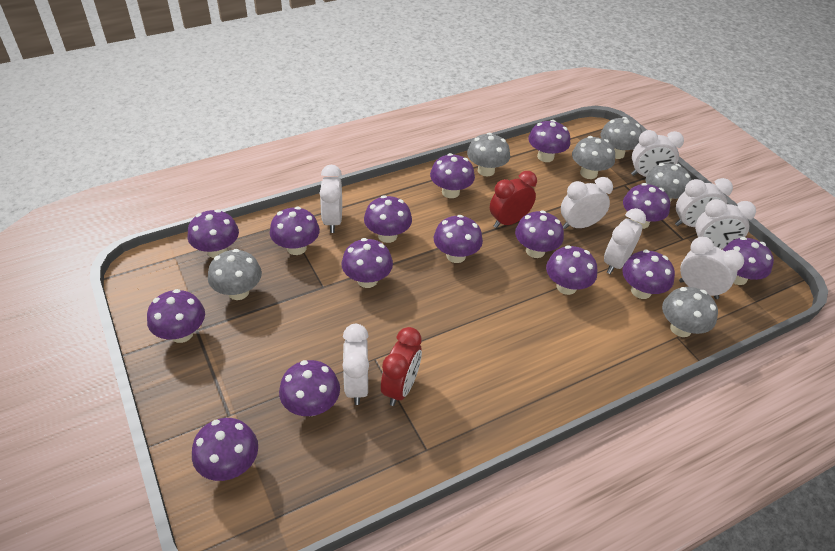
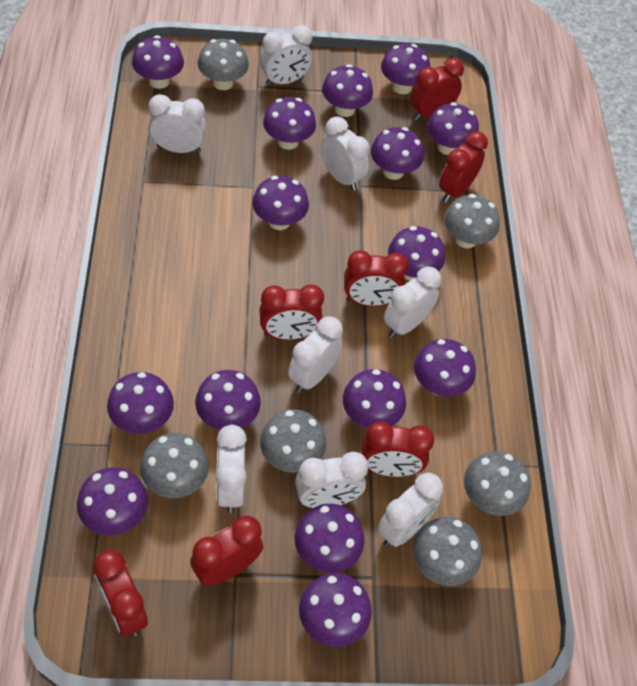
red clock: 2 -> 7

